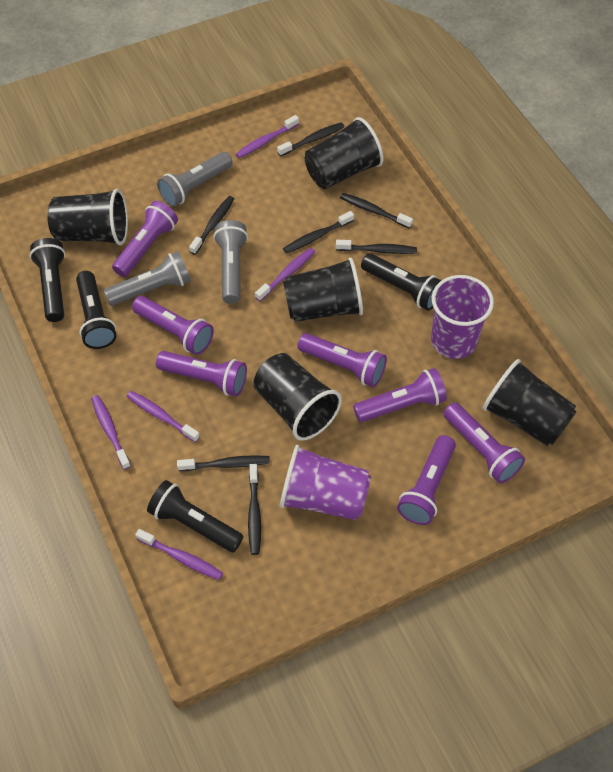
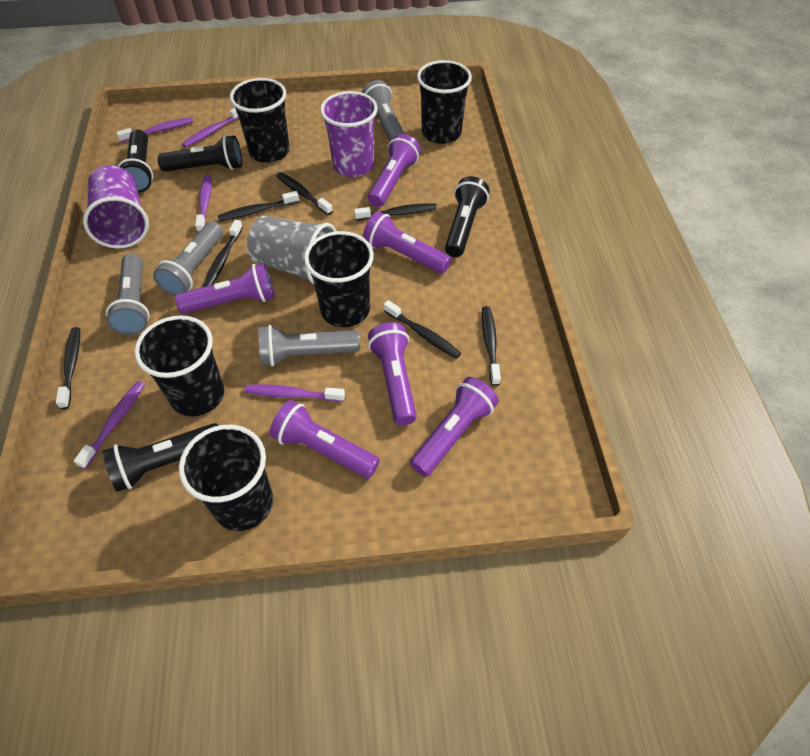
grey cup: 0 -> 1
grey flashlight: 3 -> 4
purple flashlight: 7 -> 6

